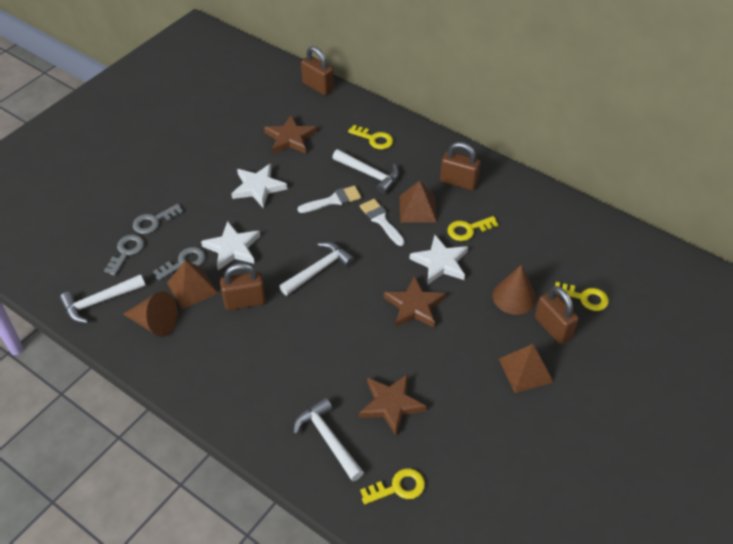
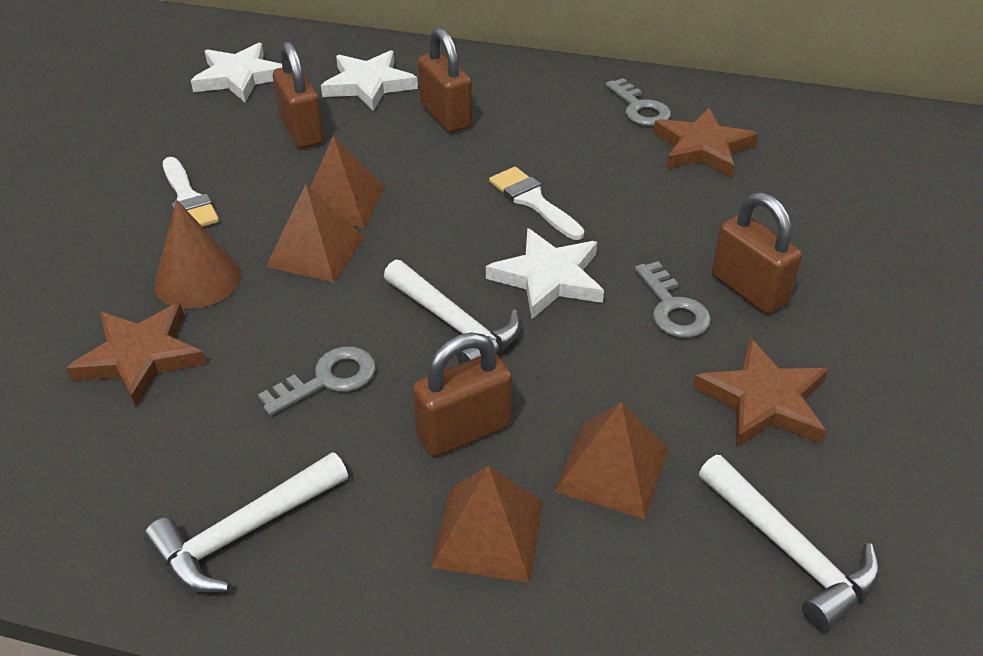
brown cone: 2 -> 1
brown pyramid: 3 -> 4
white hammer: 4 -> 3
yellow key: 4 -> 0

